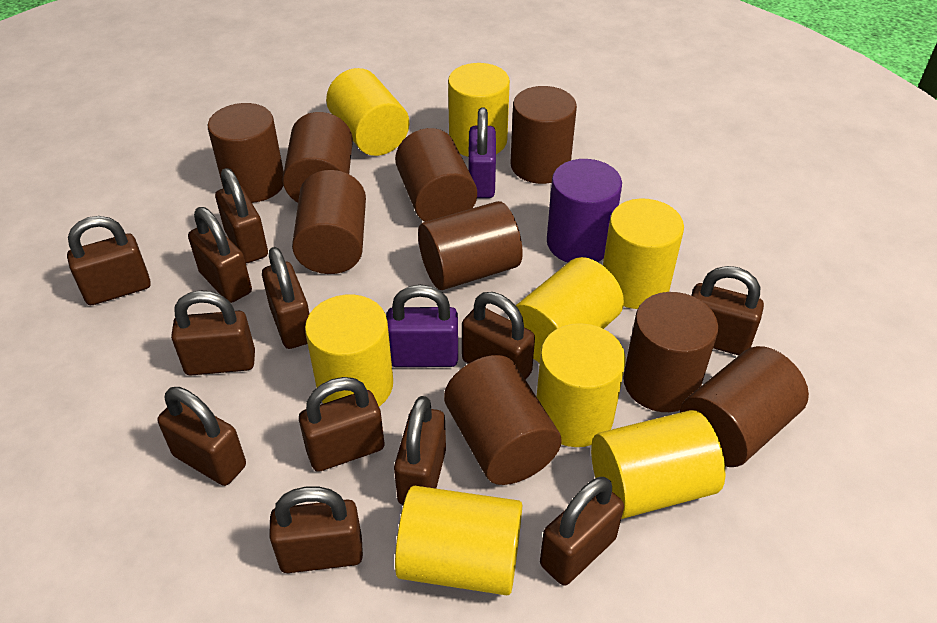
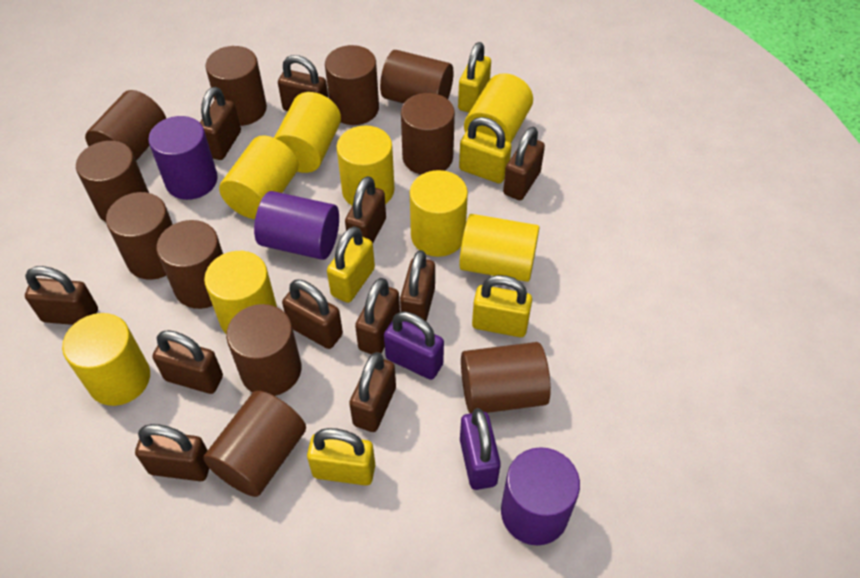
brown cylinder: 9 -> 11
brown padlock: 12 -> 11
purple cylinder: 1 -> 3
yellow padlock: 0 -> 5

